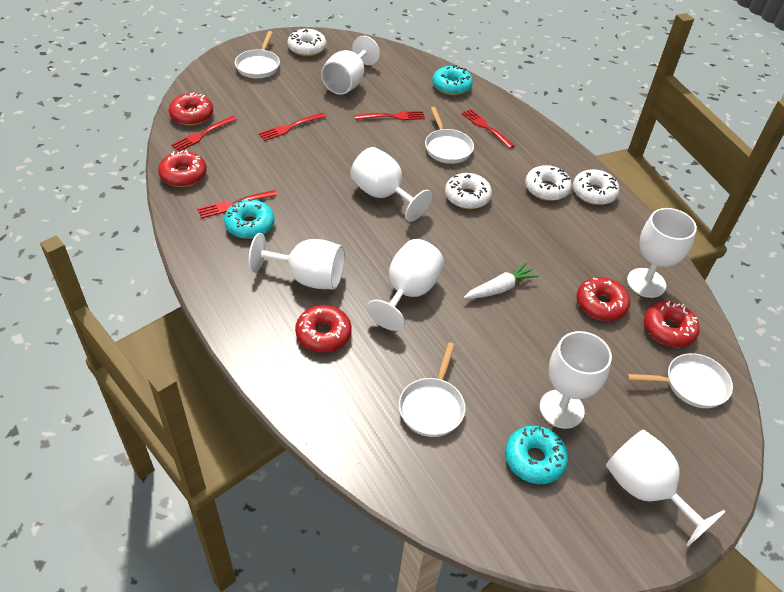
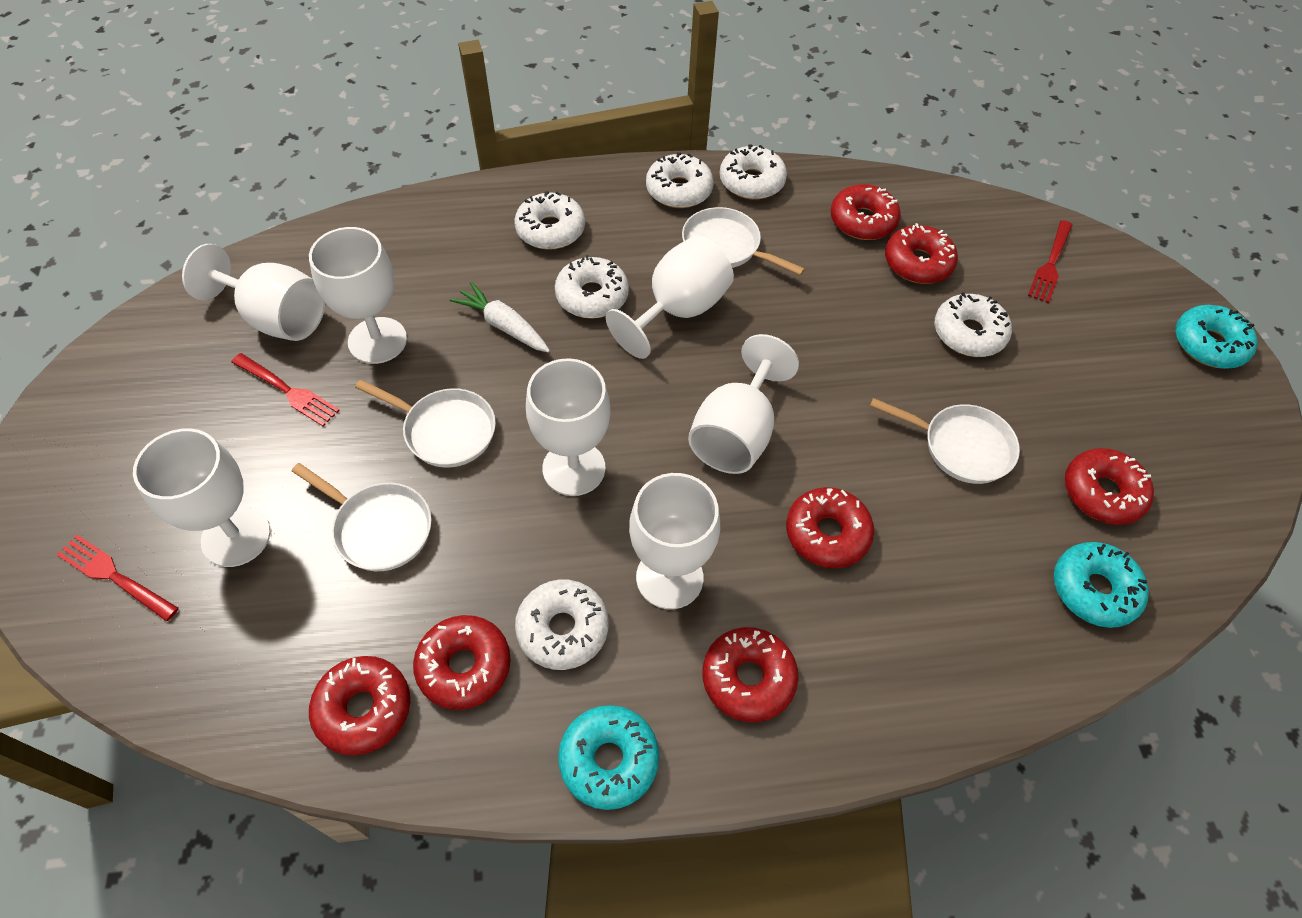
red donut: 5 -> 7
red fork: 5 -> 3
white donut: 4 -> 6

